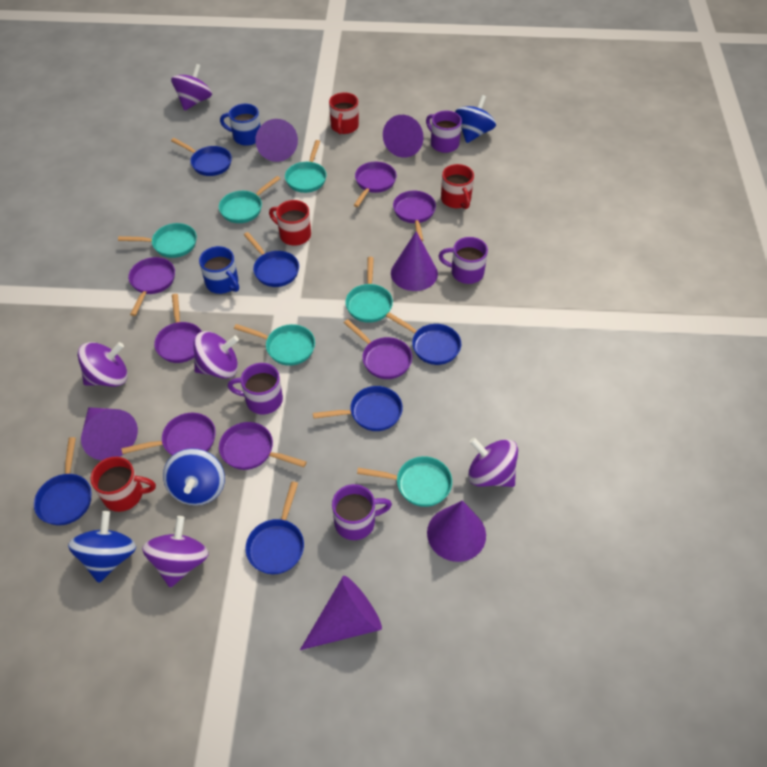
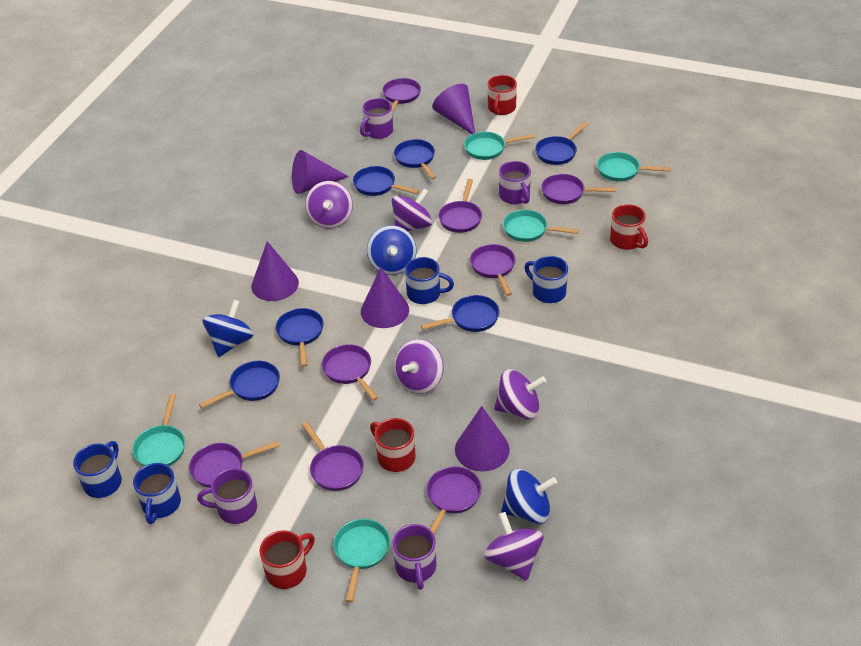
blue mug: 2 -> 4
purple cone: 6 -> 5
purple pan: 7 -> 8
turquoise pan: 6 -> 5

